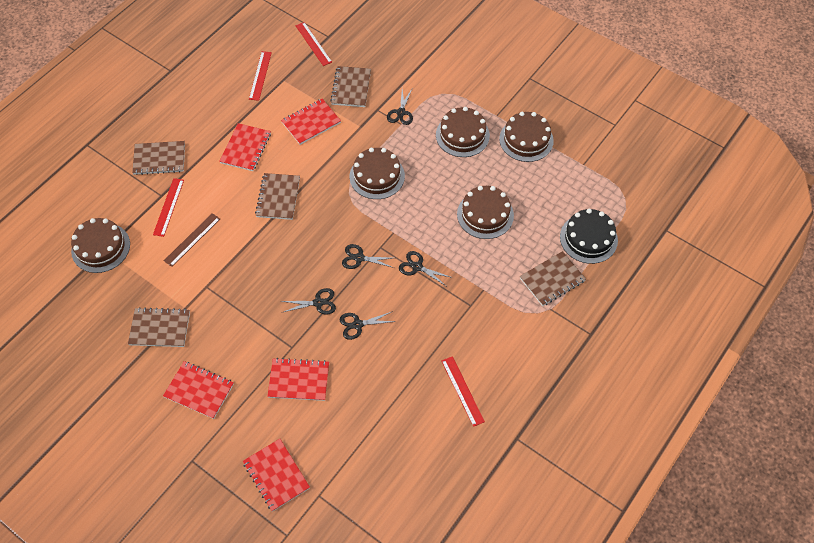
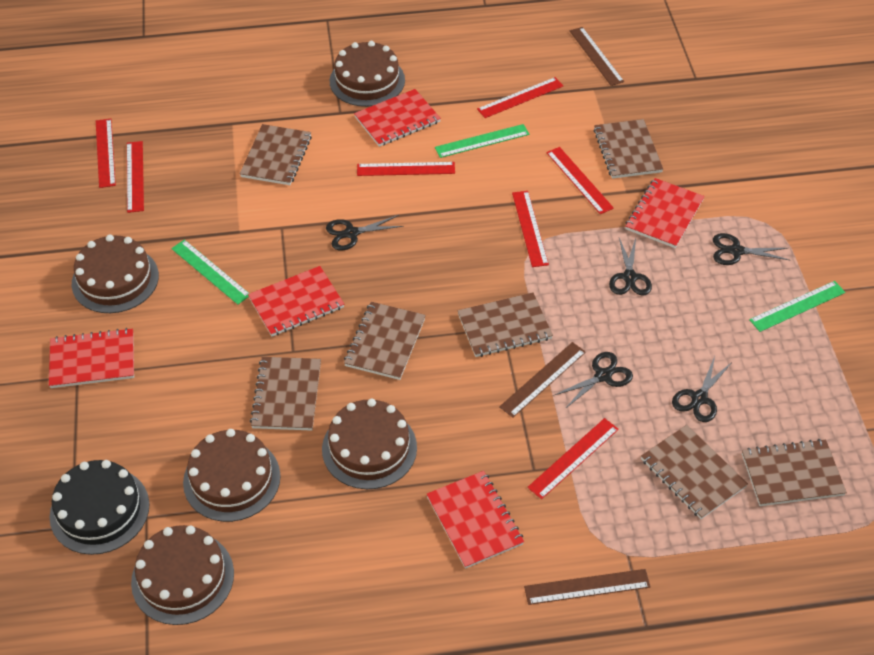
brown notebook: 5 -> 7
brown ruler: 1 -> 3
green ruler: 0 -> 3
red ruler: 4 -> 7

